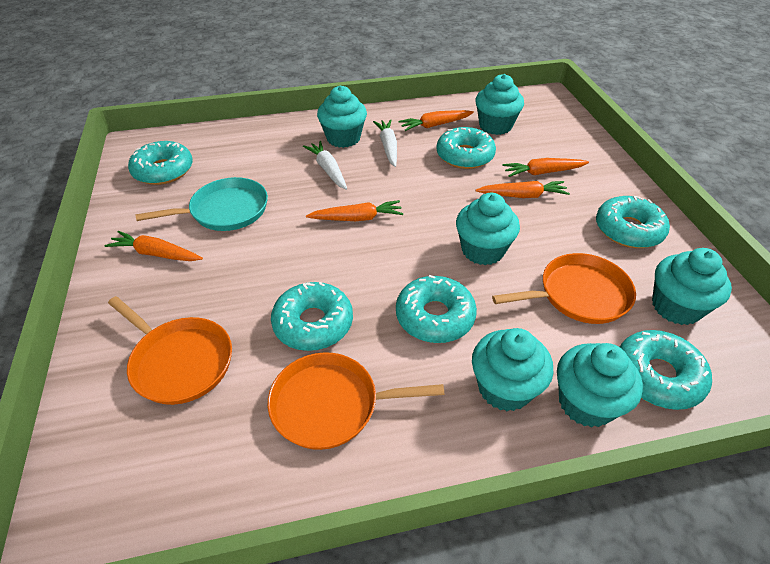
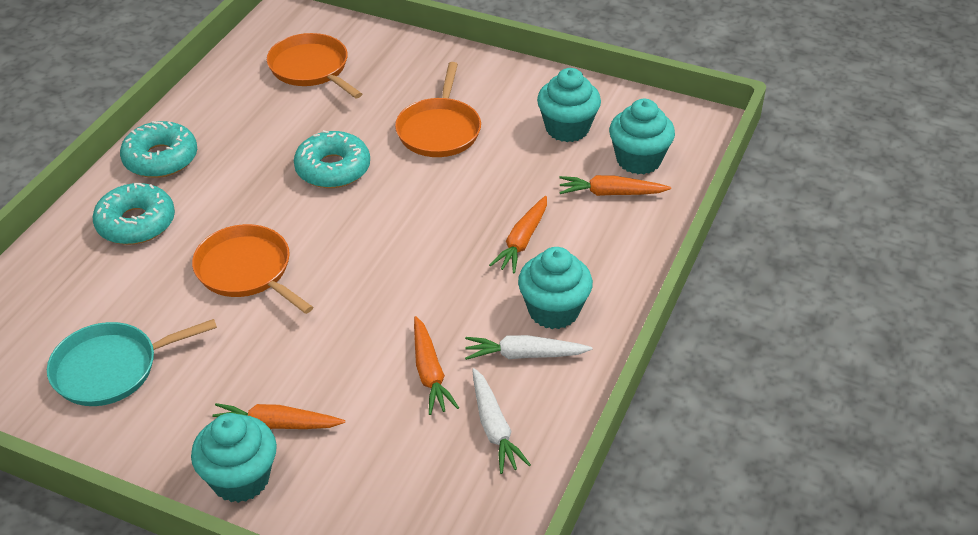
orange carrot: 5 -> 4
turquoise cupcake: 6 -> 4
turquoise donut: 6 -> 3

